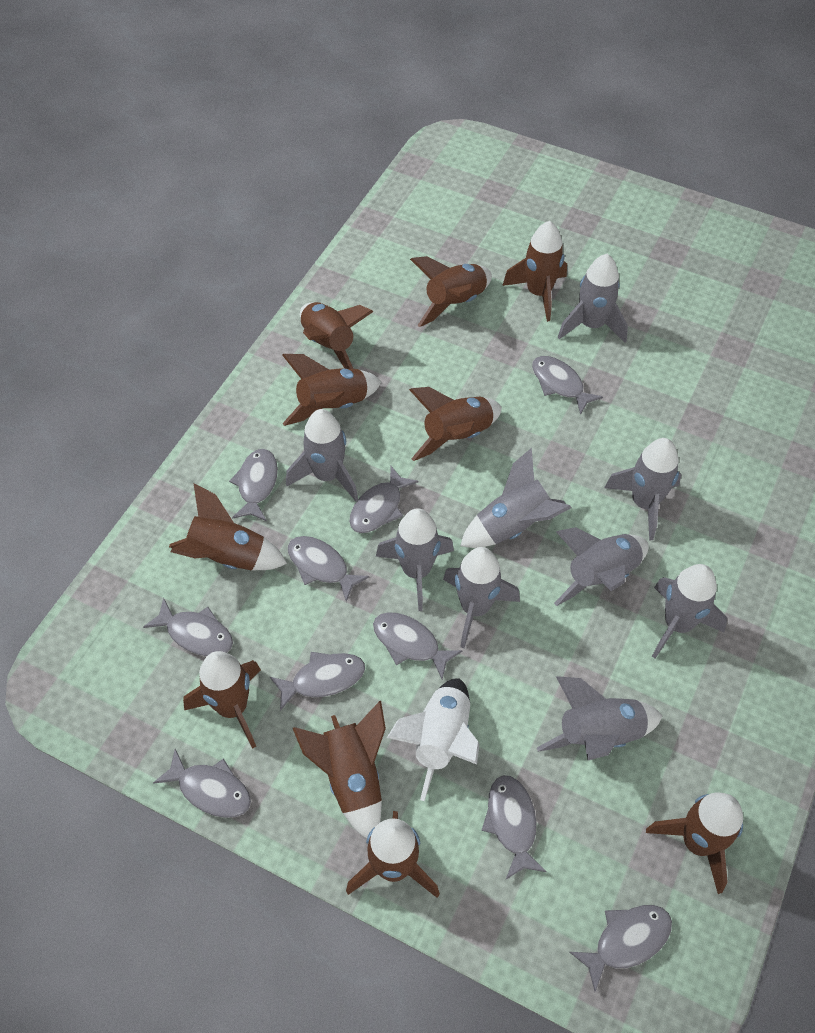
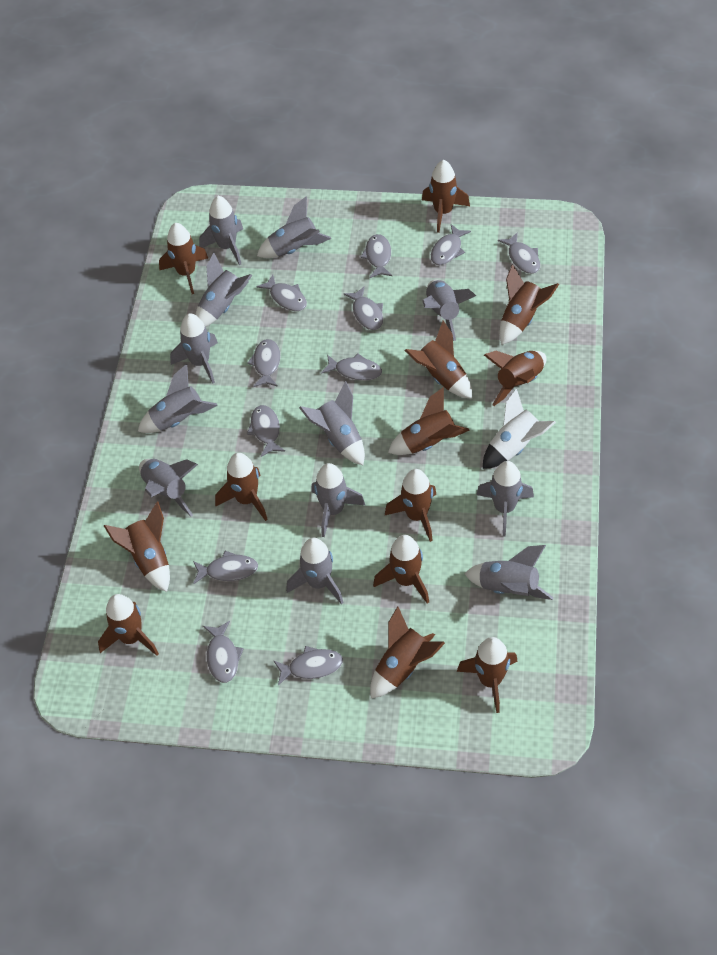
brown rocket: 10 -> 13
grey fish: 10 -> 11
grey rocket: 9 -> 12

